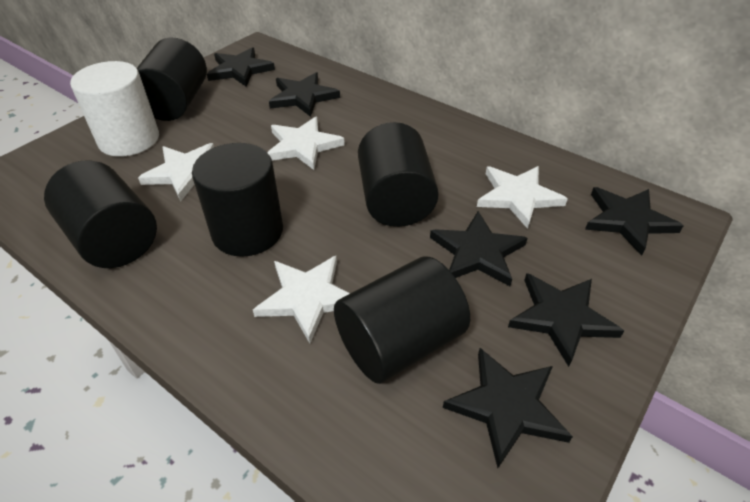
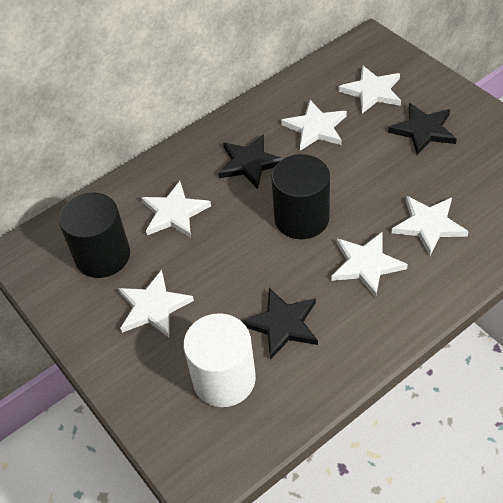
black cylinder: 5 -> 2
black star: 6 -> 3
white star: 4 -> 6

